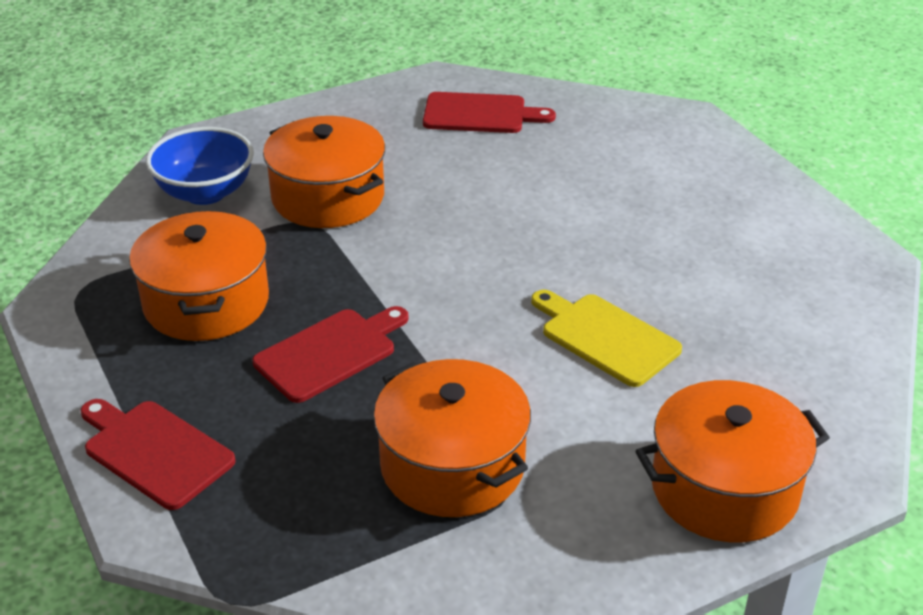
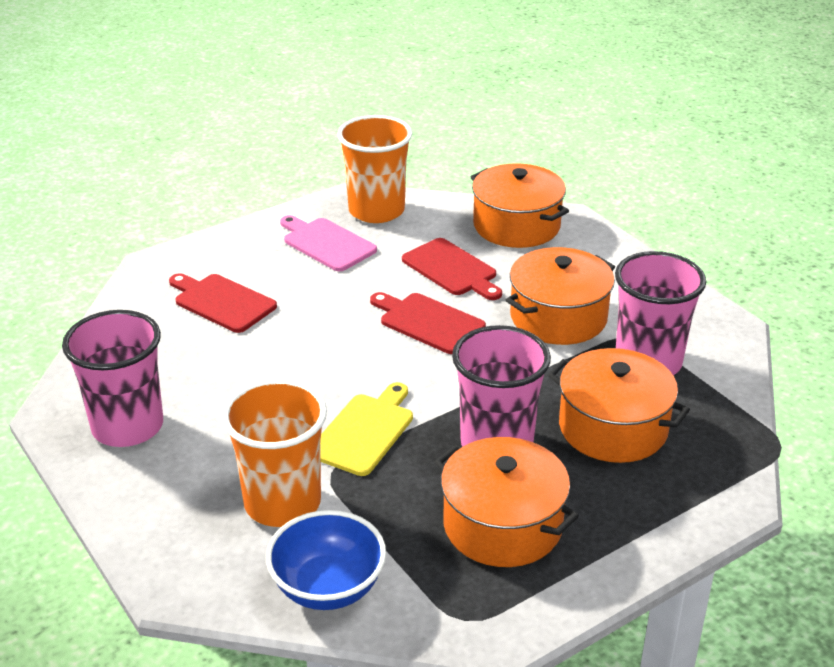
orange cup: 0 -> 2
pink cup: 0 -> 3
pink cutting board: 0 -> 1

